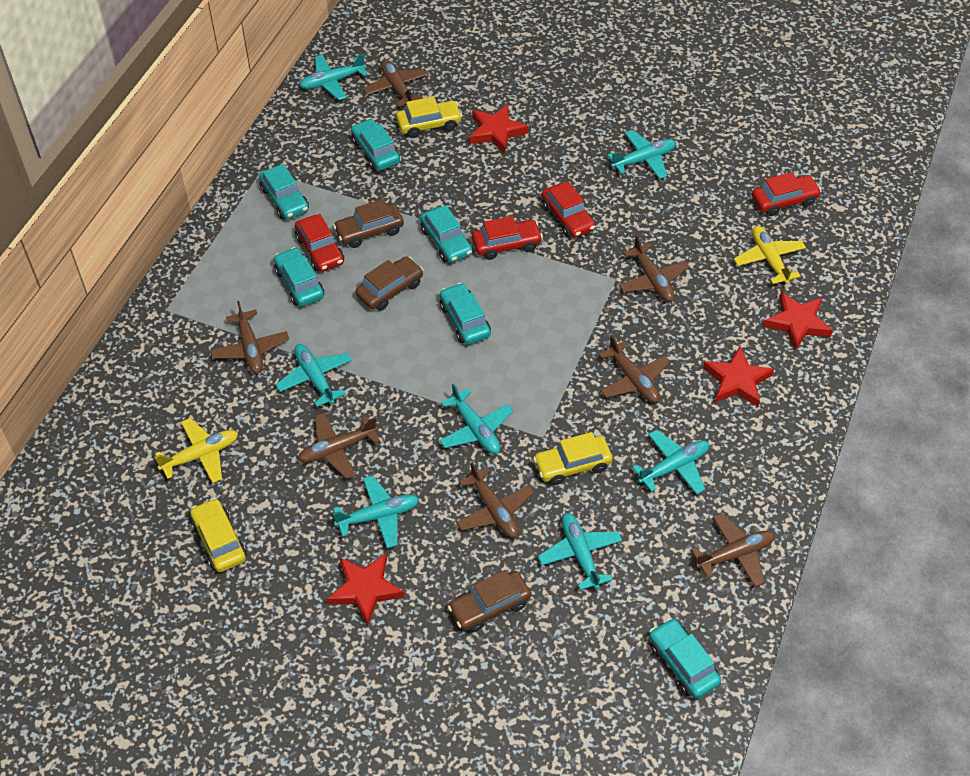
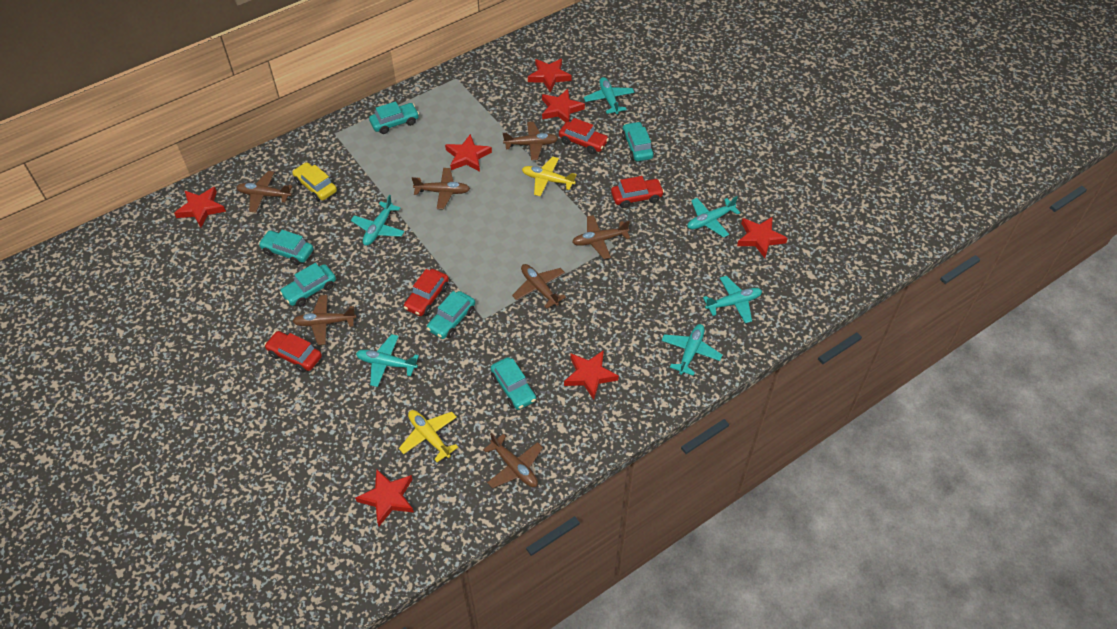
brown car: 3 -> 0
red star: 4 -> 7
turquoise plane: 7 -> 6
yellow car: 3 -> 1

